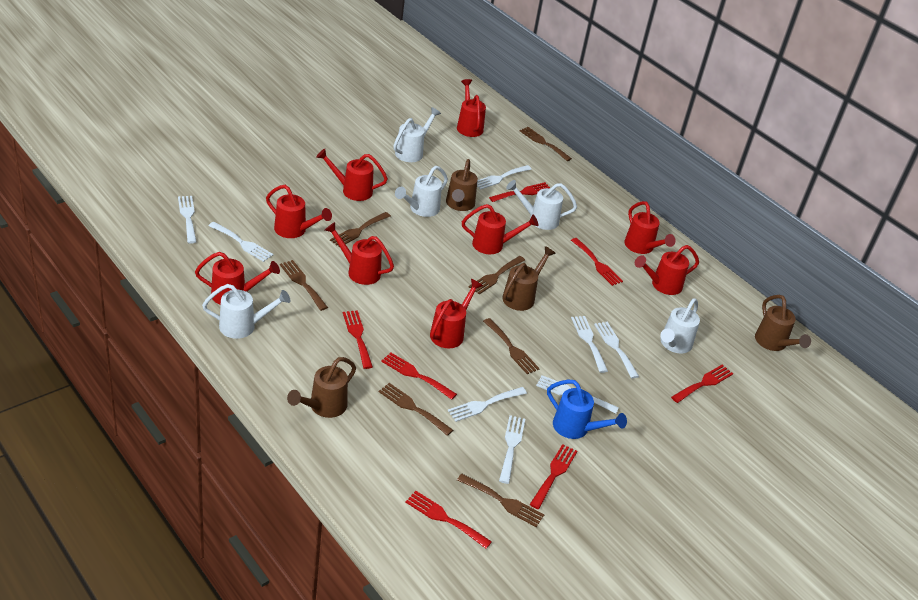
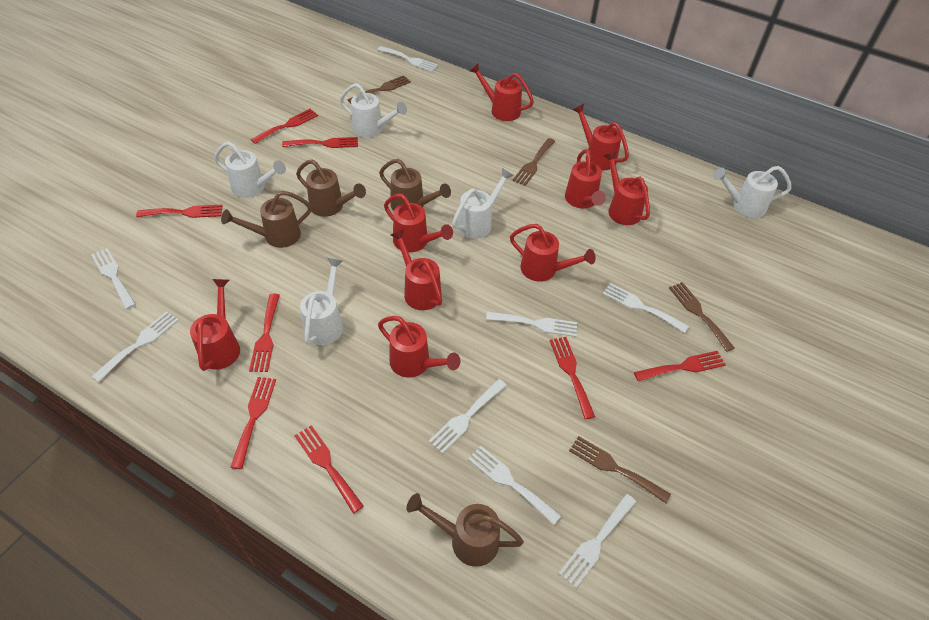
blue watering can: 1 -> 0
brown fork: 7 -> 4
red fork: 7 -> 8

